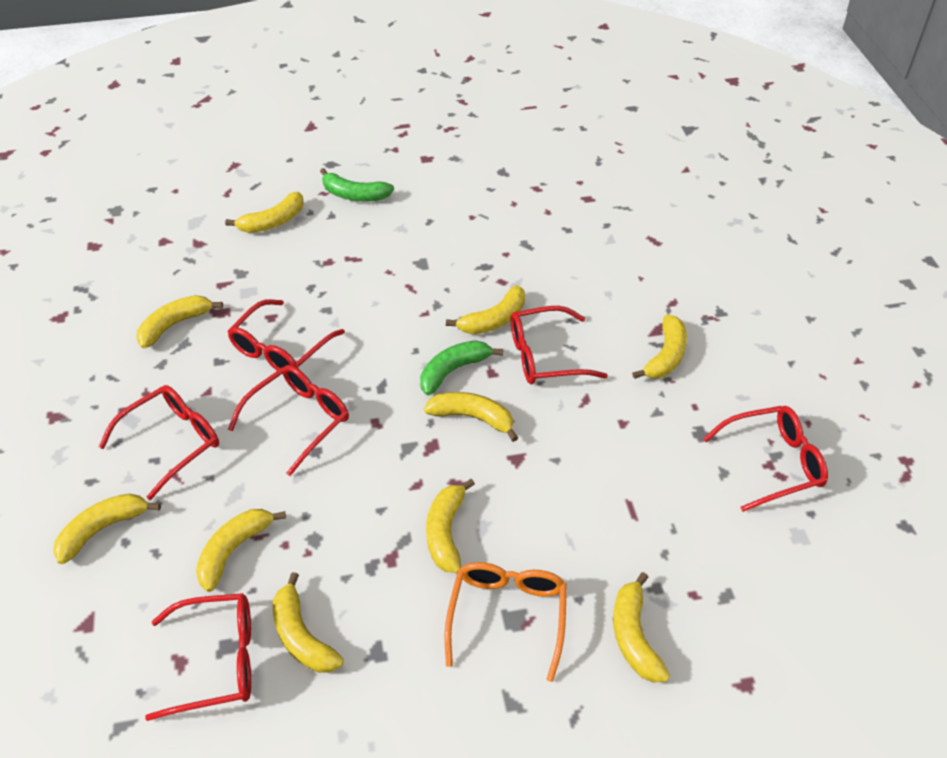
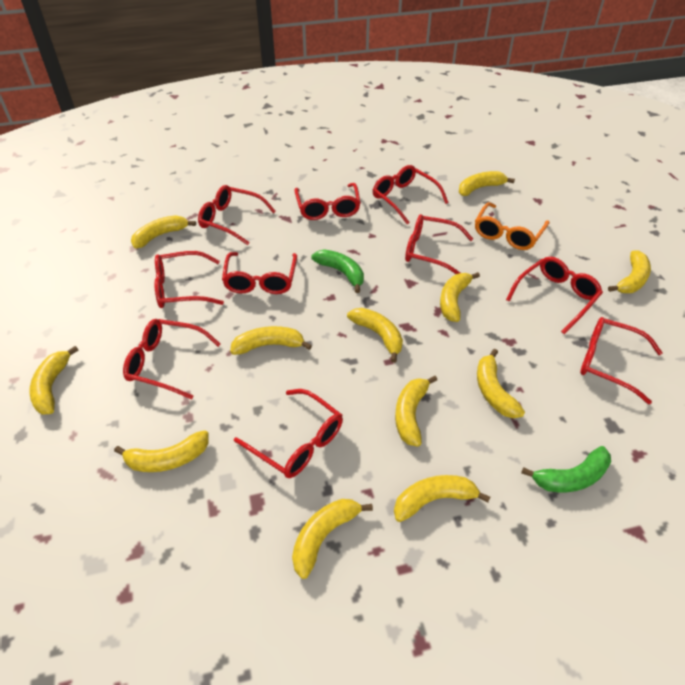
red glasses: 6 -> 10
yellow banana: 10 -> 12

